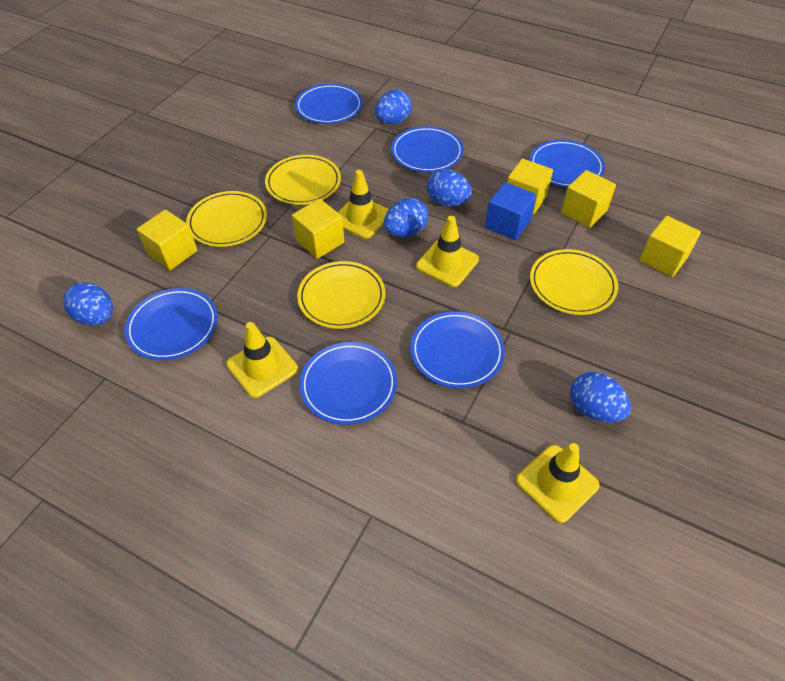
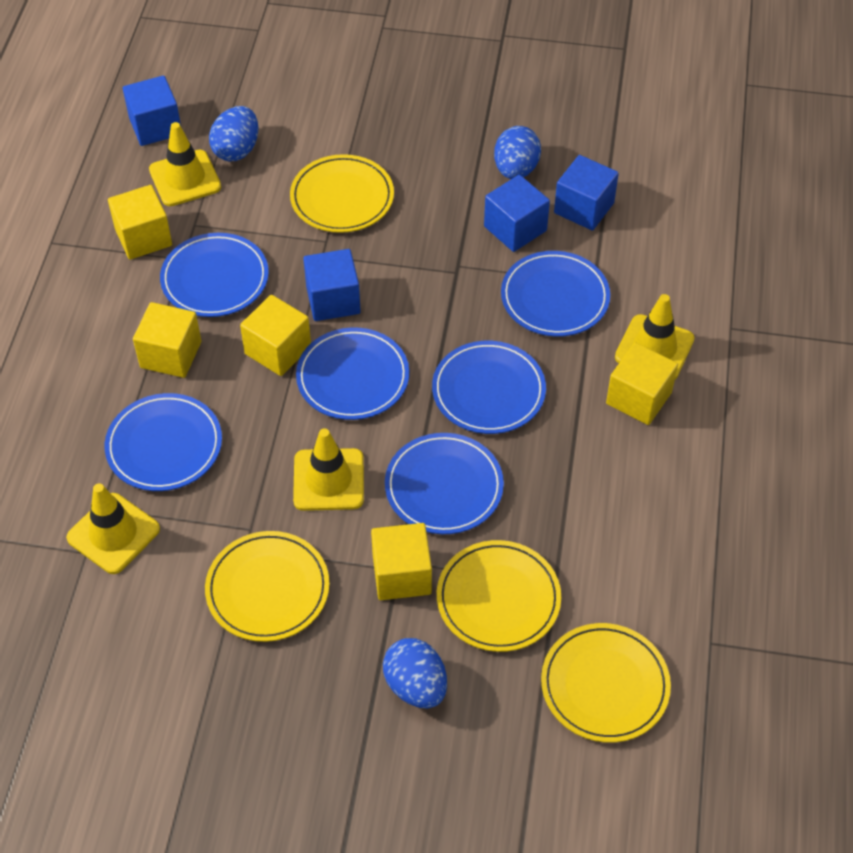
blue cube: 1 -> 4
blue egg: 5 -> 3

